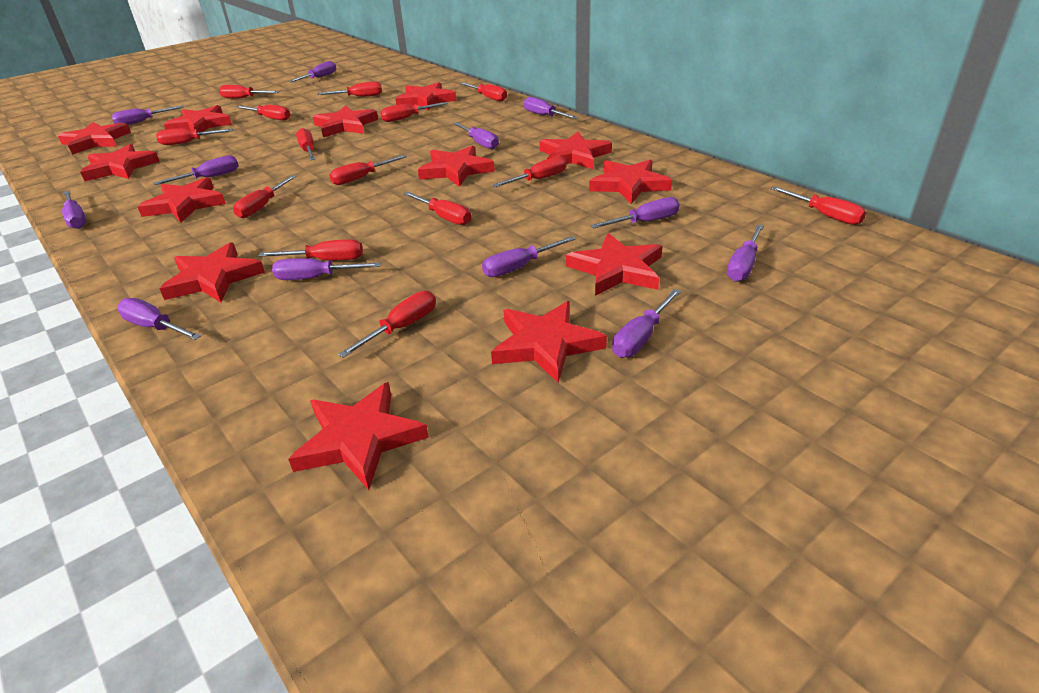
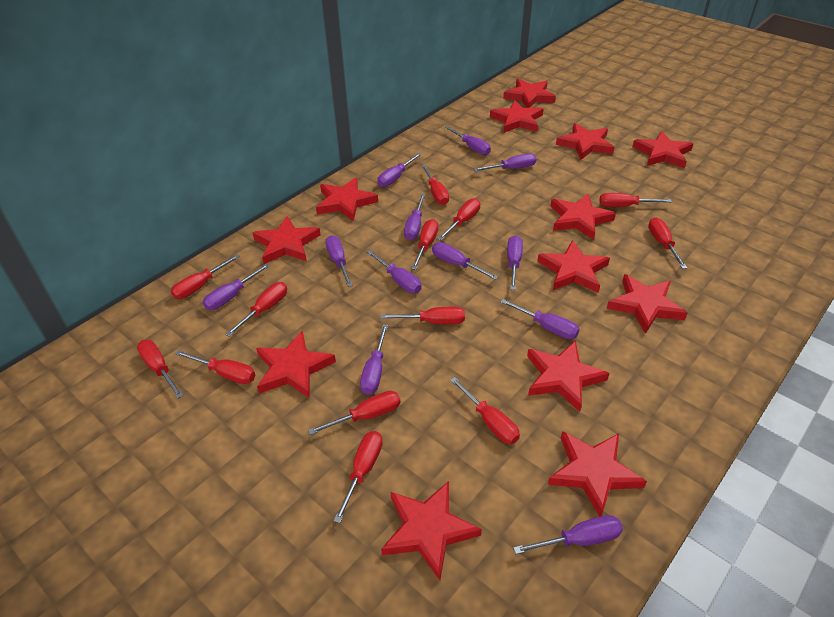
red screwdriver: 14 -> 13

